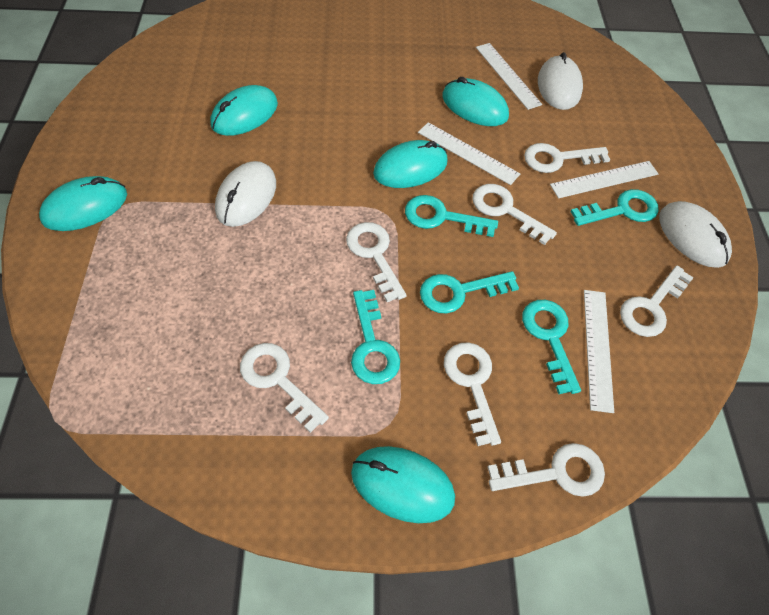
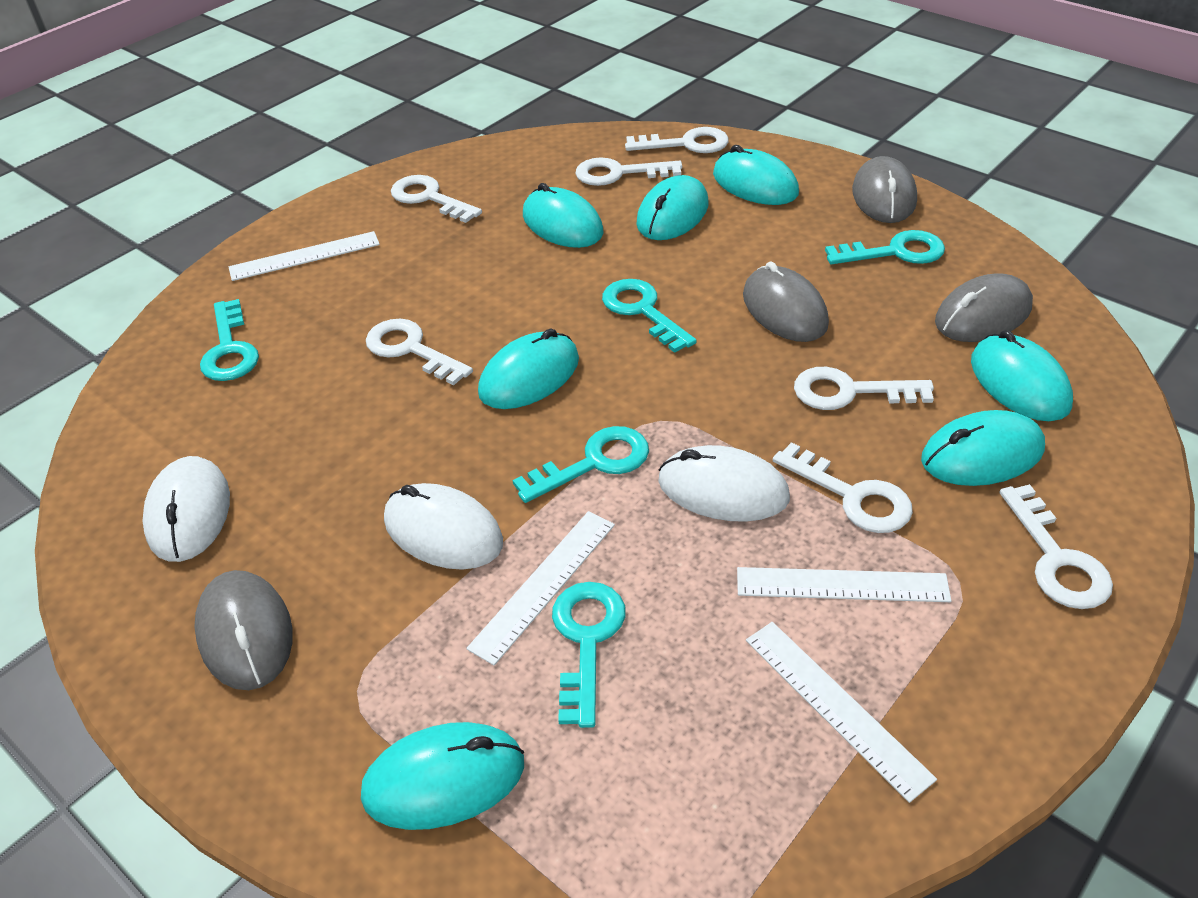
grey mouse: 0 -> 4
turquoise mouse: 5 -> 7

